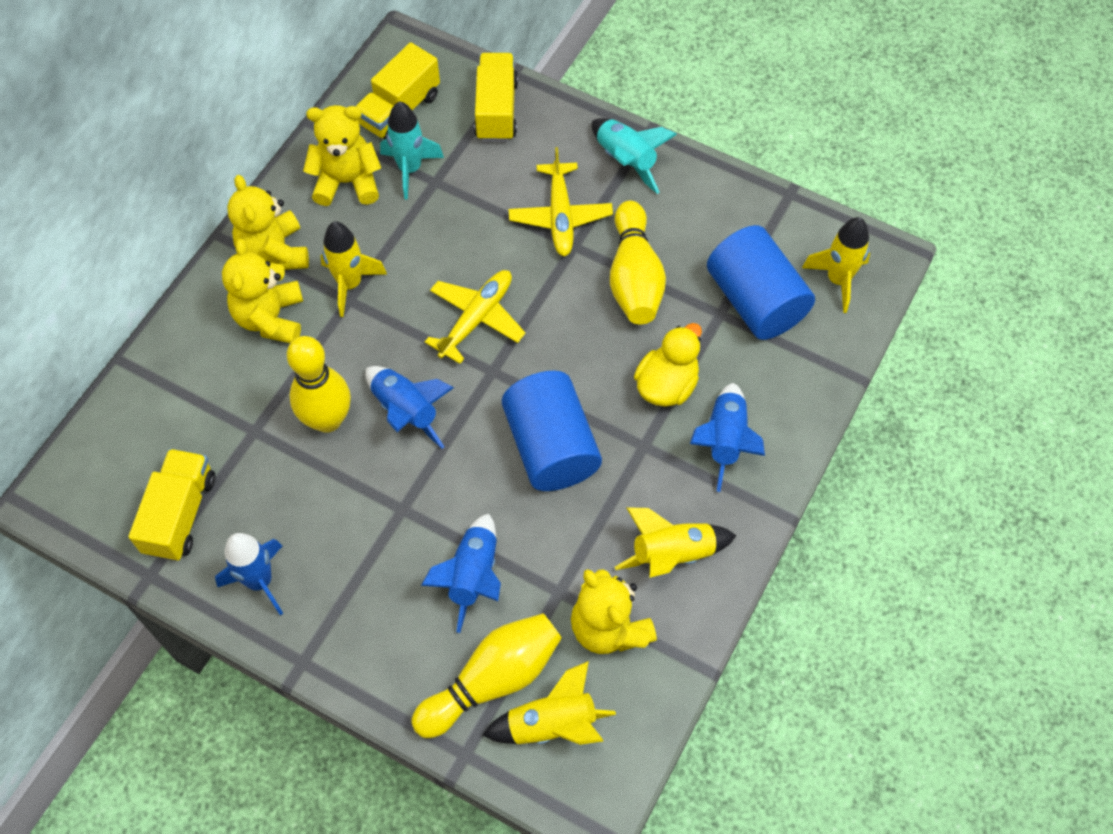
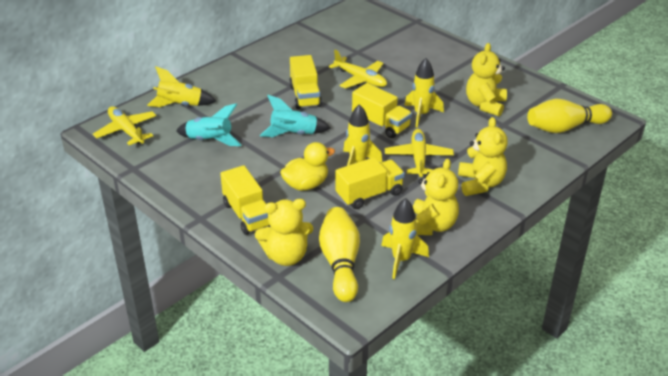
blue cylinder: 2 -> 0
blue rocket: 4 -> 0
yellow bowling pin: 3 -> 2
yellow plane: 2 -> 3
yellow truck: 3 -> 4

